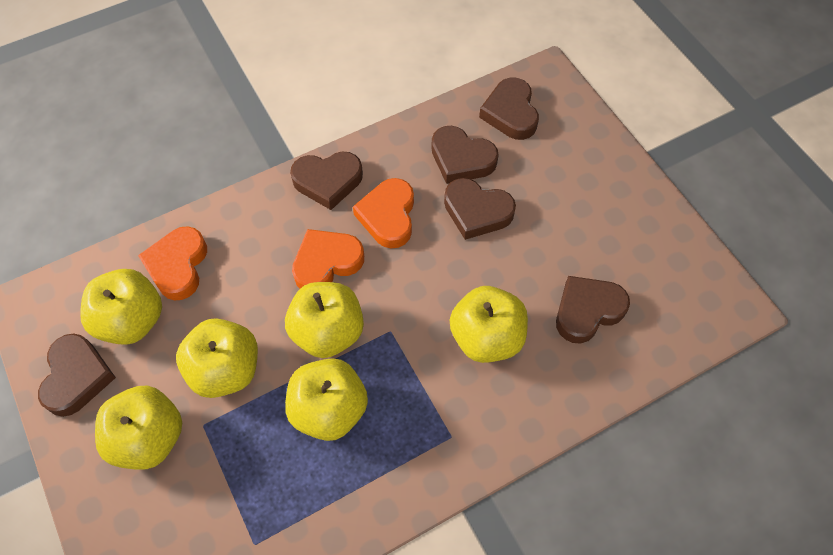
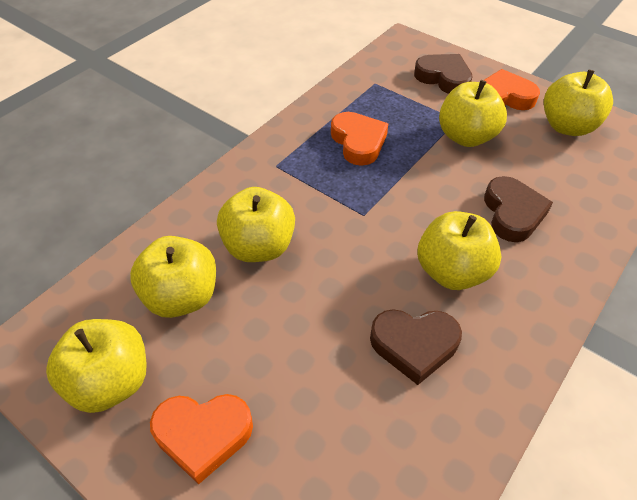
brown heart: 6 -> 3

